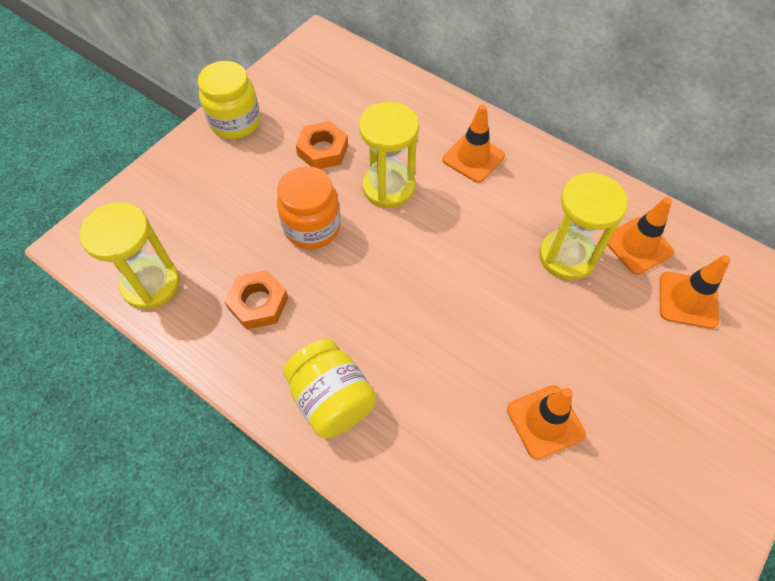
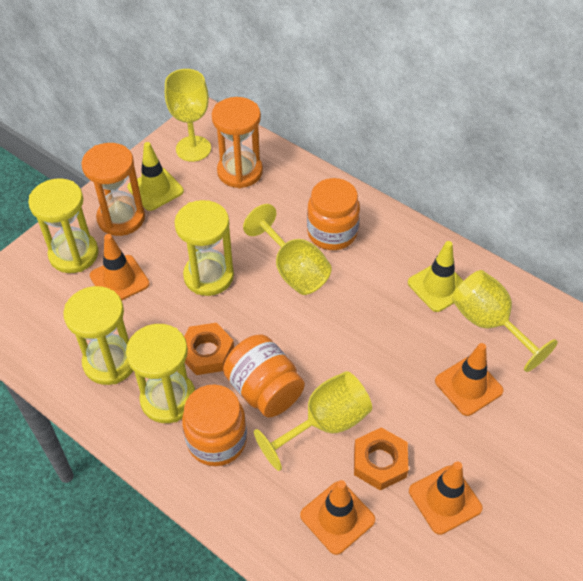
orange hourglass: 0 -> 2
orange jar: 1 -> 3
yellow goblet: 0 -> 4
yellow hourglass: 3 -> 4
yellow jar: 2 -> 0
yellow traffic cone: 0 -> 2

